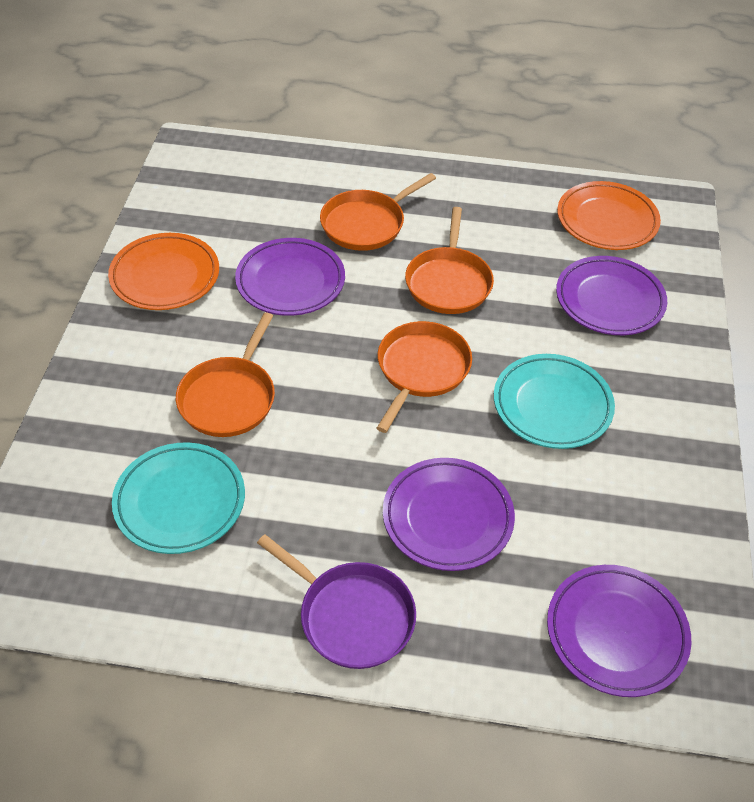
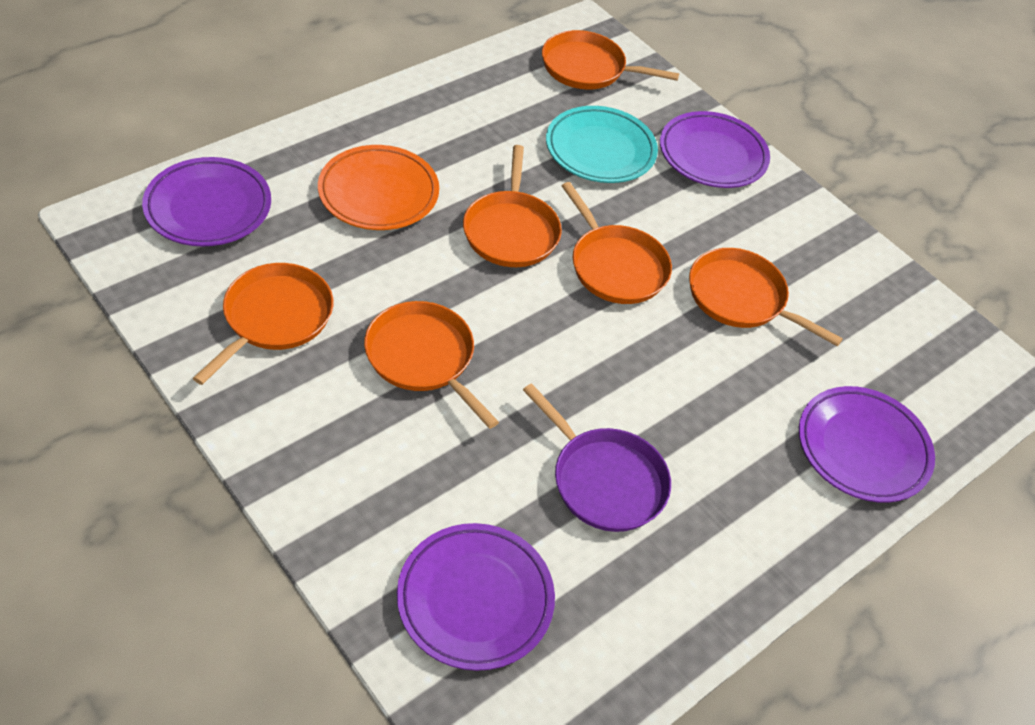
orange pan: 4 -> 6
orange plate: 2 -> 1
turquoise plate: 2 -> 1

